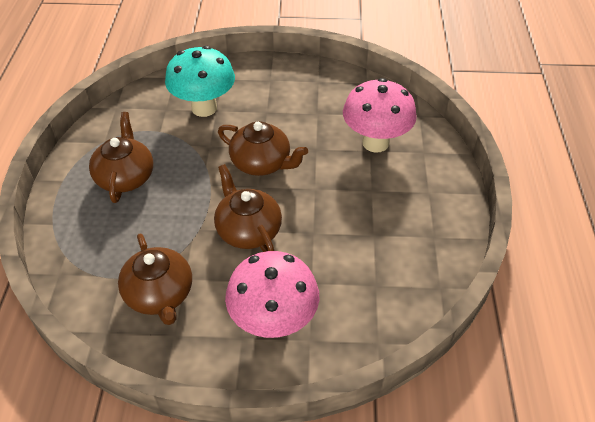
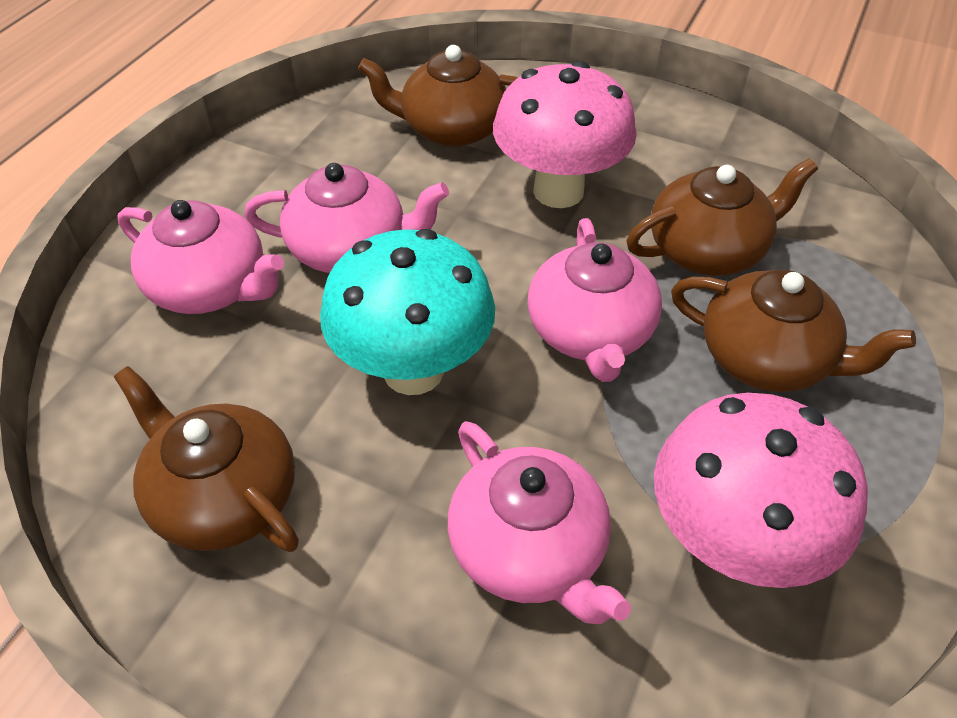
pink teapot: 0 -> 4

